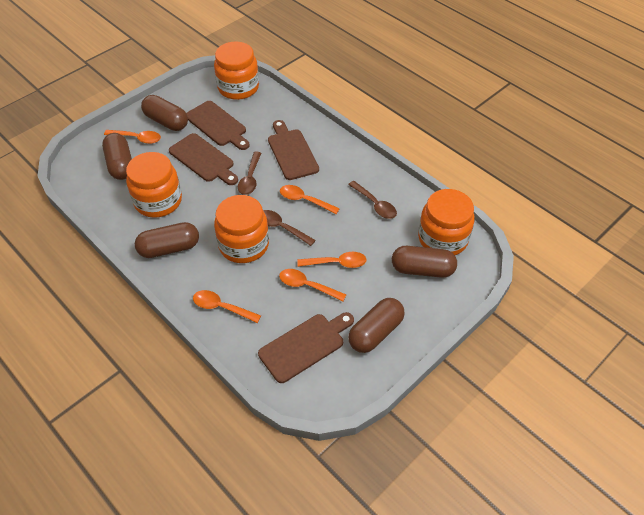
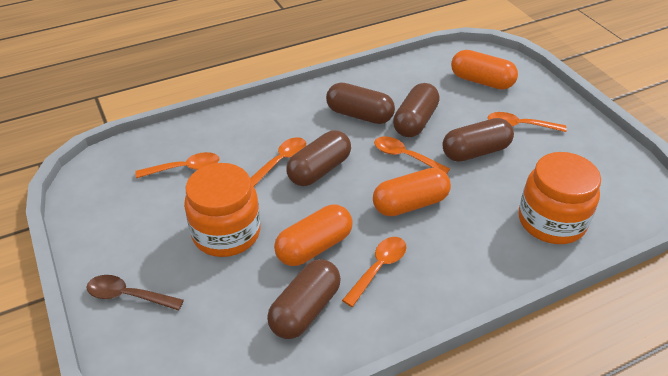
brown cutting board: 4 -> 0
brown spoon: 3 -> 1
orange capsule: 0 -> 3
orange jar: 4 -> 2

